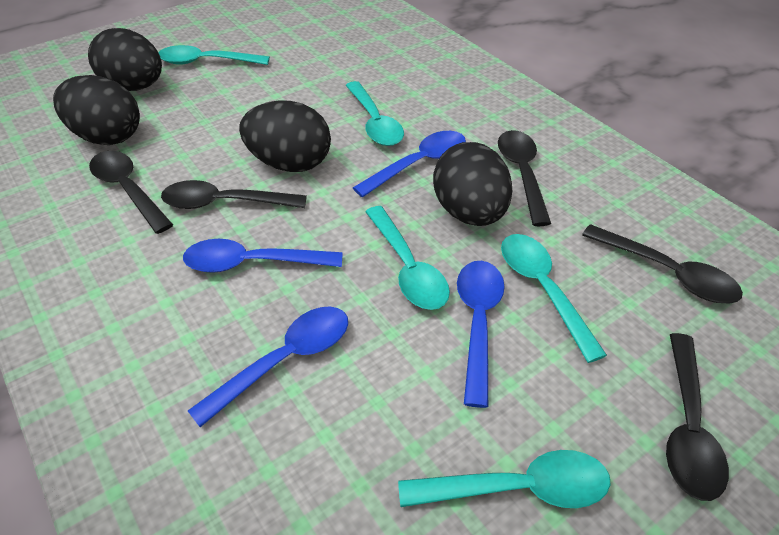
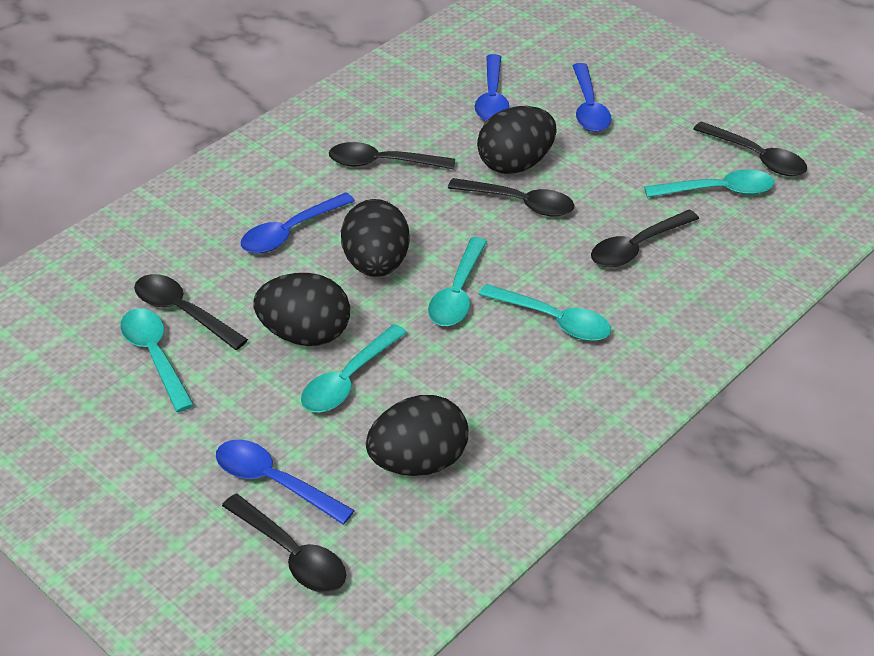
black spoon: 5 -> 6

